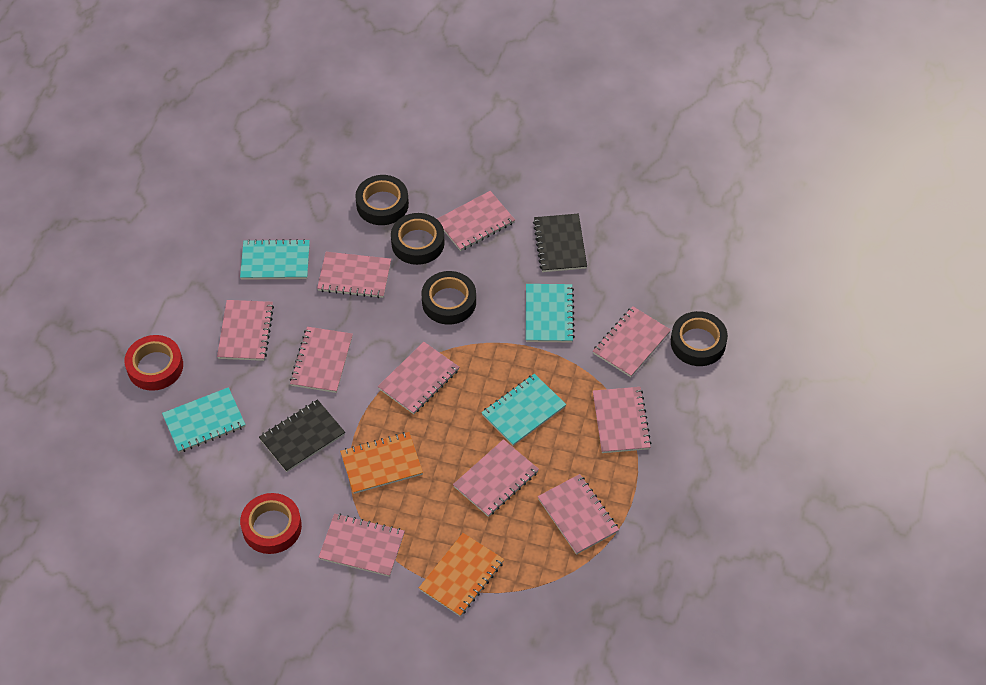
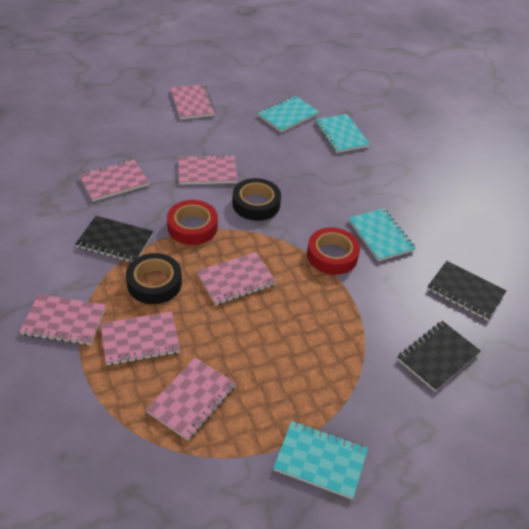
black notebook: 2 -> 3
black tape: 4 -> 2
orange notebook: 2 -> 0
pink notebook: 10 -> 7

